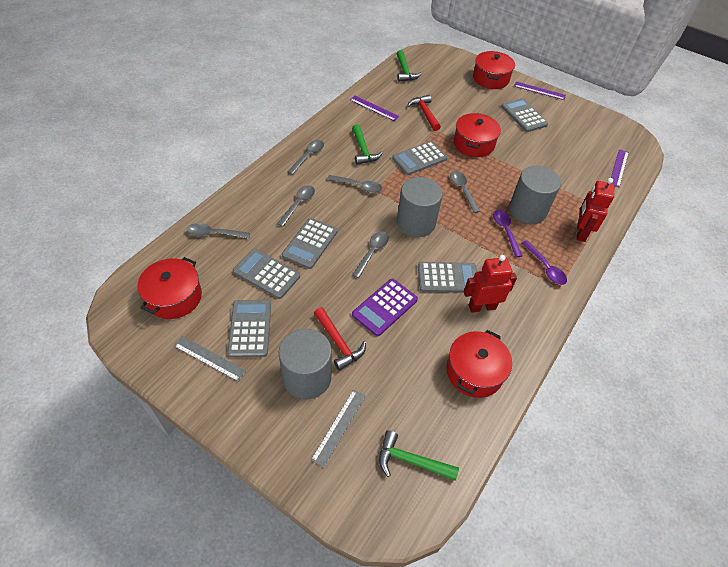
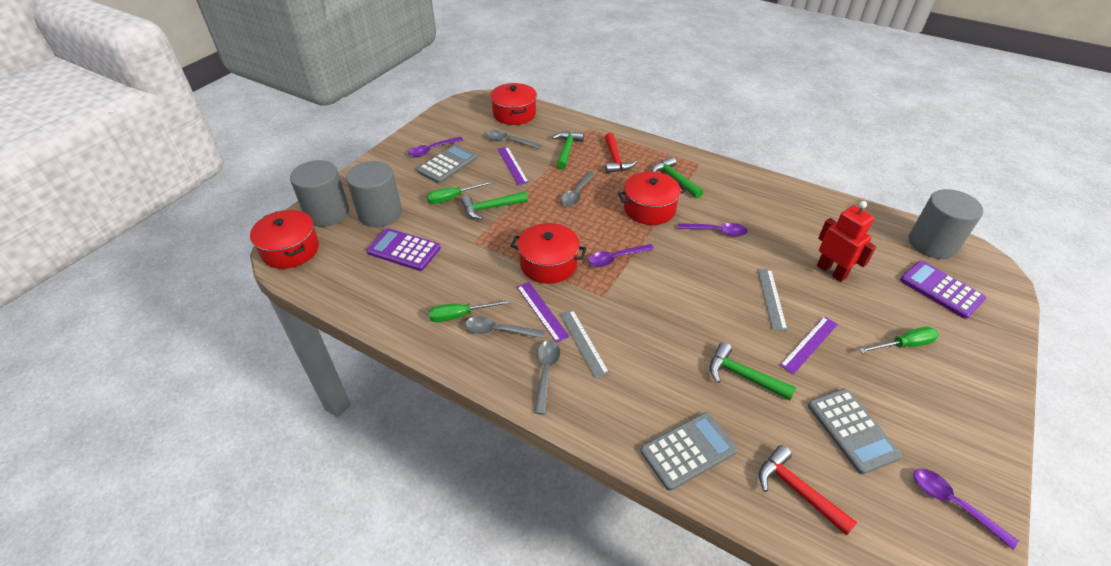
green hammer: 3 -> 4
green screwdriver: 0 -> 3
grey calculator: 6 -> 3
grey spoon: 6 -> 4
purple calculator: 1 -> 2
purple spoon: 2 -> 4
red robot: 2 -> 1

